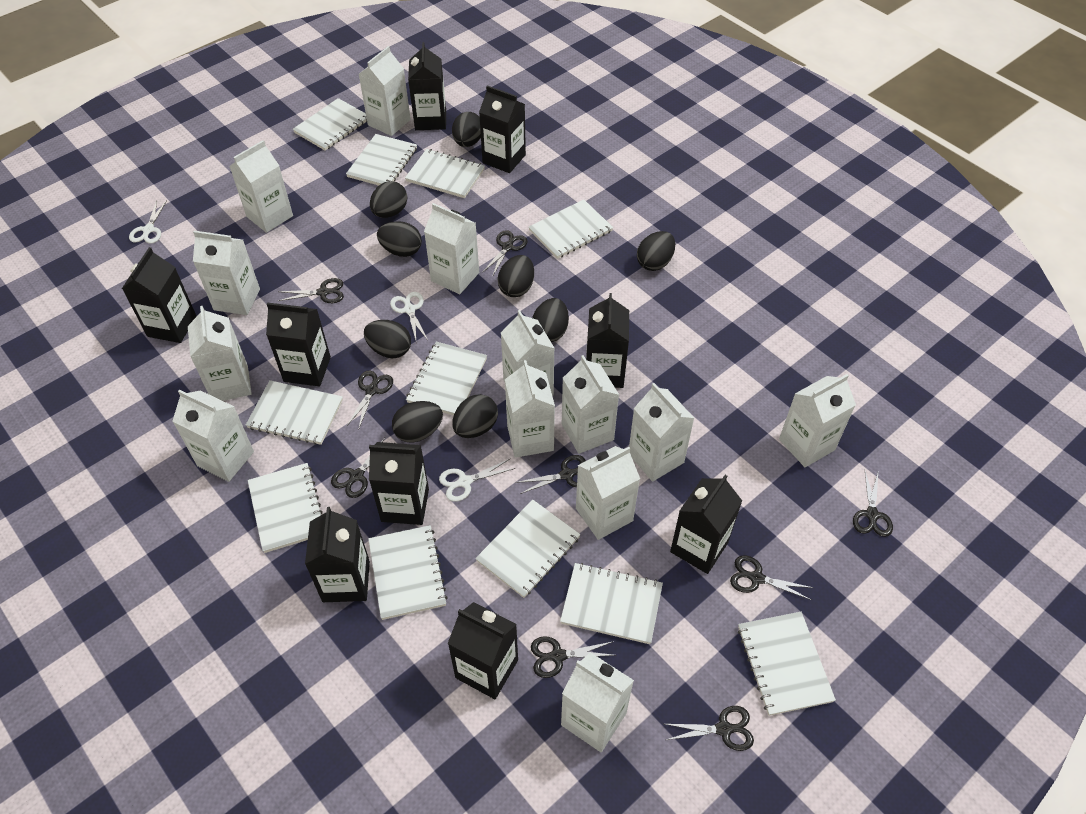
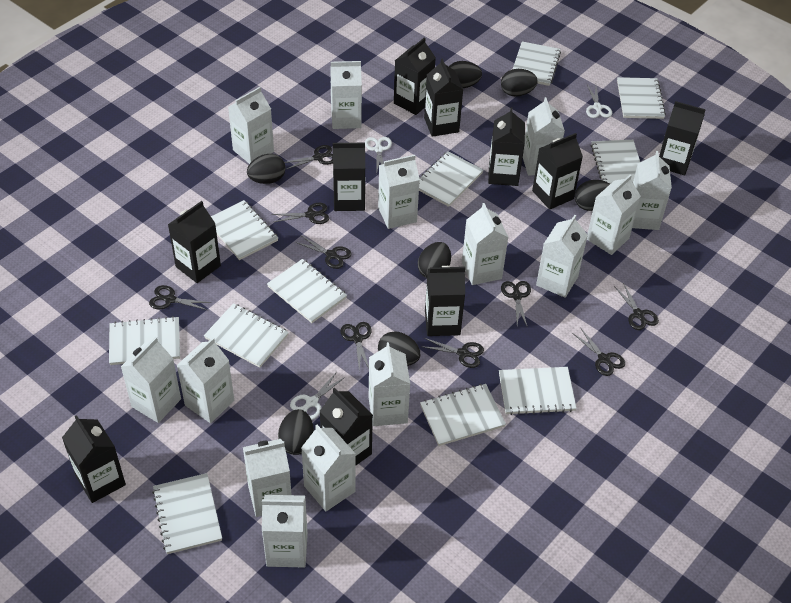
black carton: 9 -> 10
black egg: 9 -> 7
white carton: 13 -> 14

